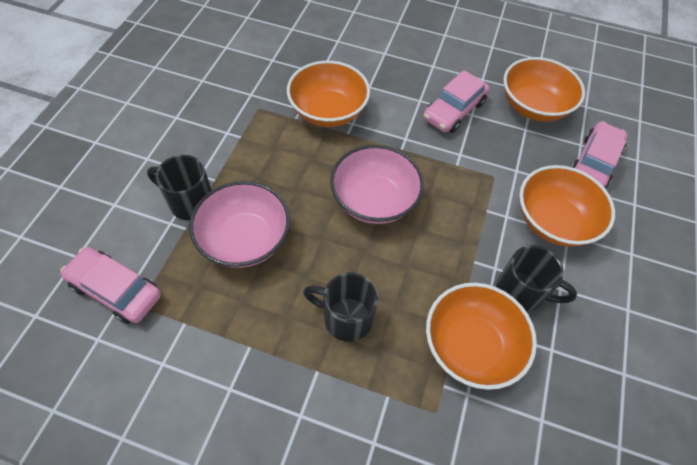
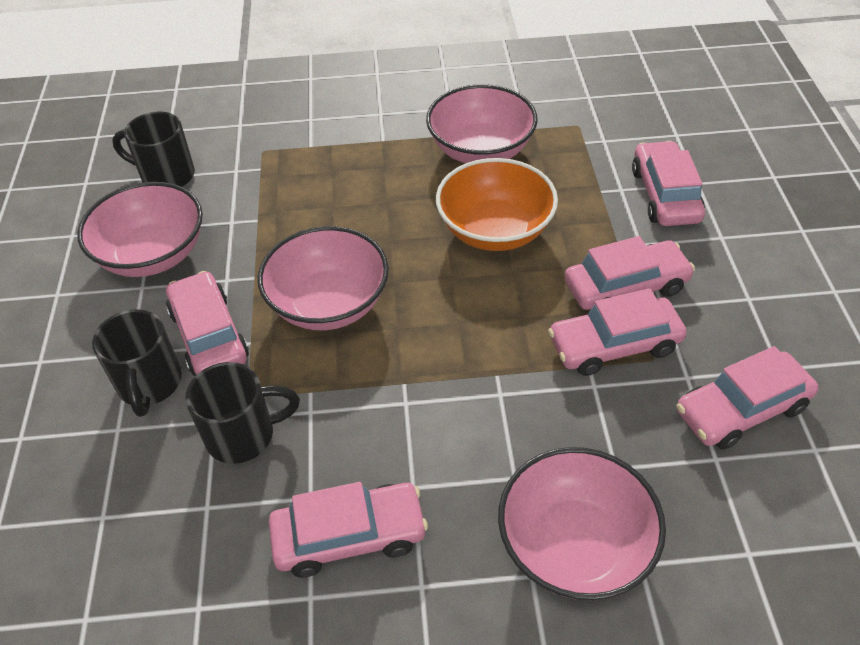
orange bowl: 4 -> 1
pink bowl: 2 -> 4
pink car: 3 -> 6

